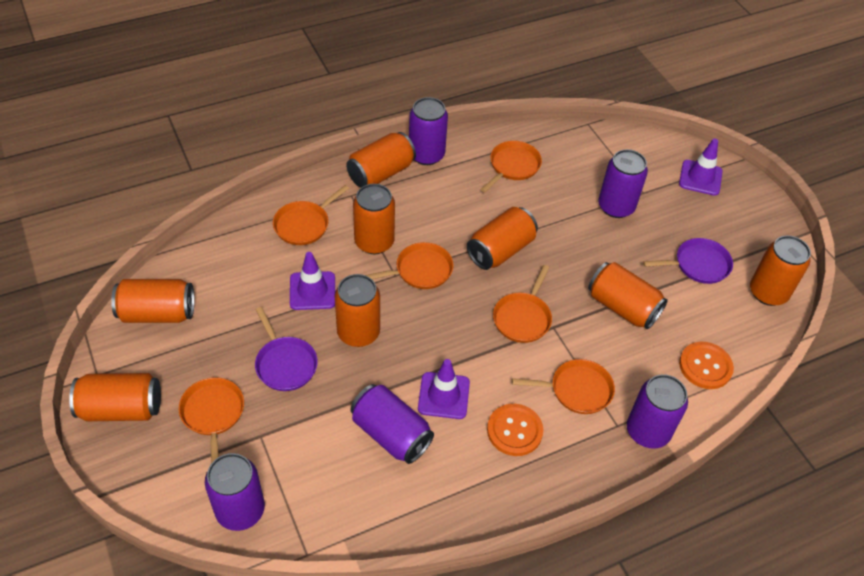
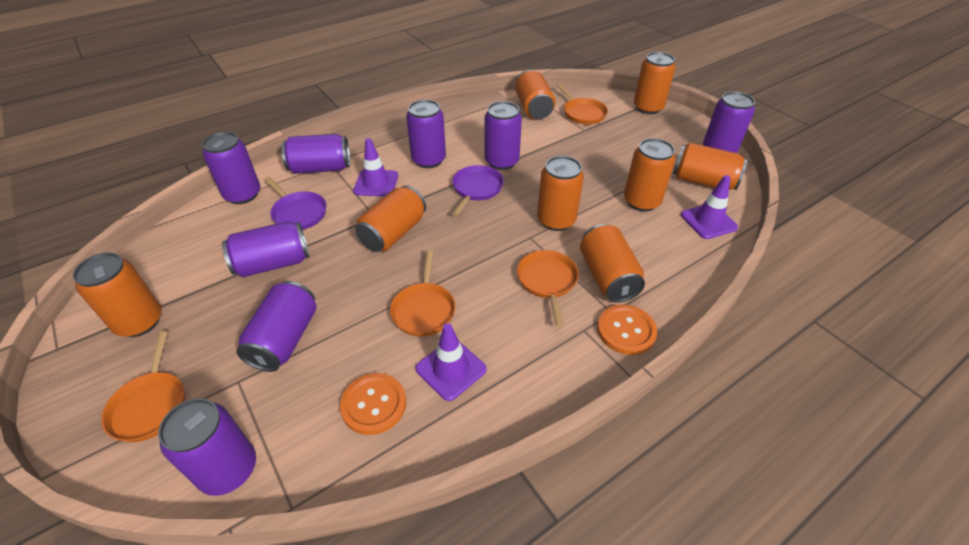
orange pan: 6 -> 4
purple can: 5 -> 8

